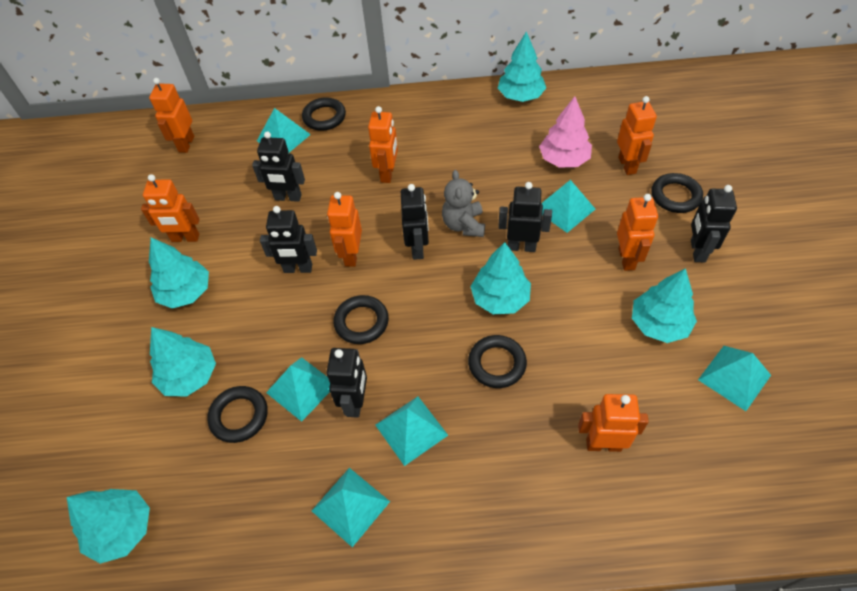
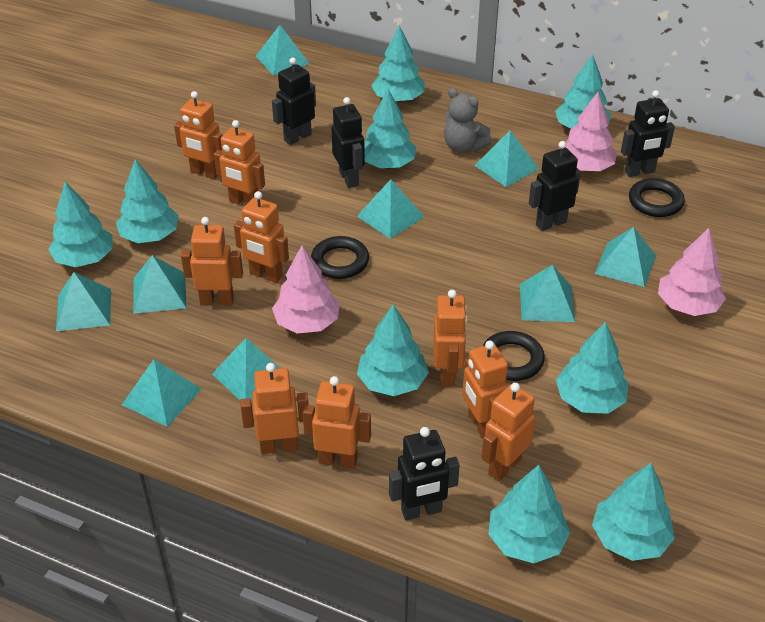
black ring: 5 -> 3
black robot: 6 -> 5
orange robot: 7 -> 9
pink tree: 1 -> 3
turquoise pyramid: 6 -> 9
turquoise tree: 6 -> 9

